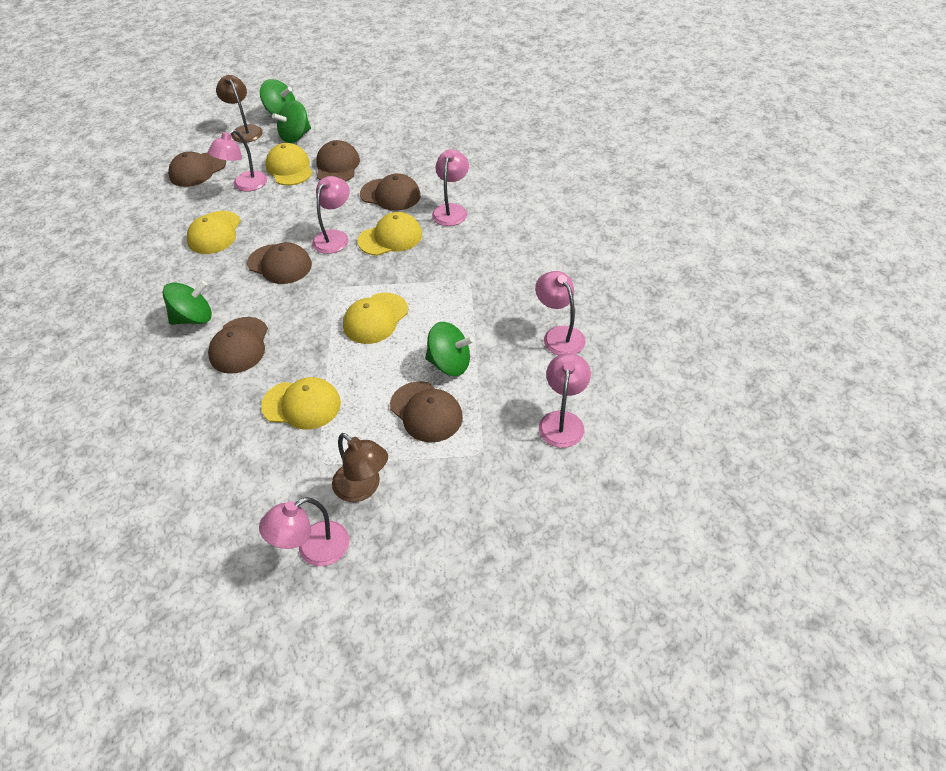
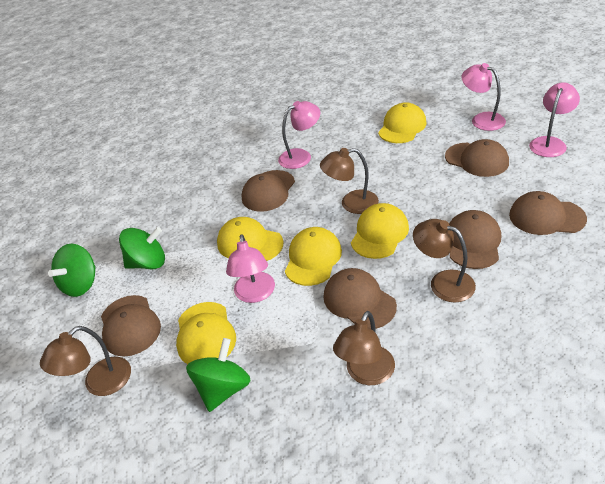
brown lamp: 2 -> 4
green spinning top: 4 -> 3
pink lamp: 6 -> 4

